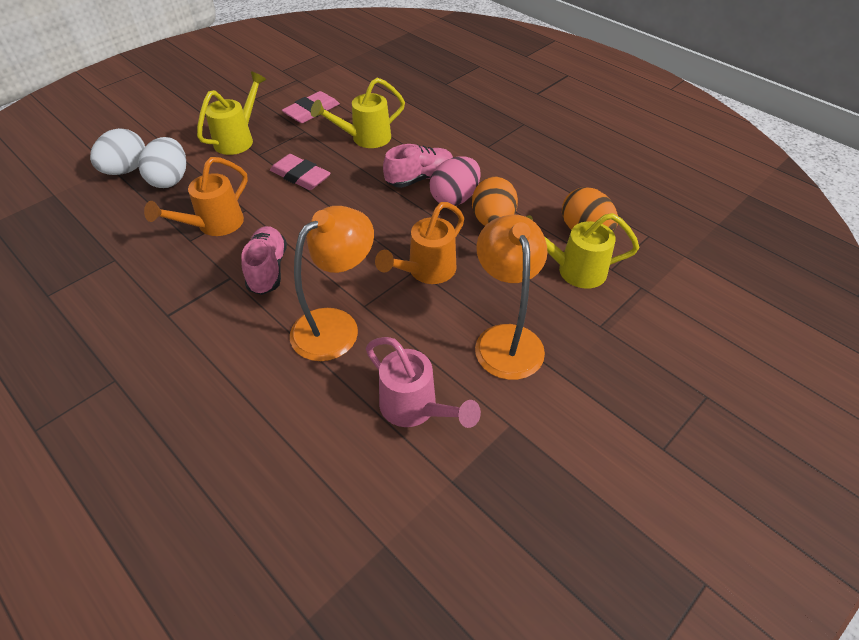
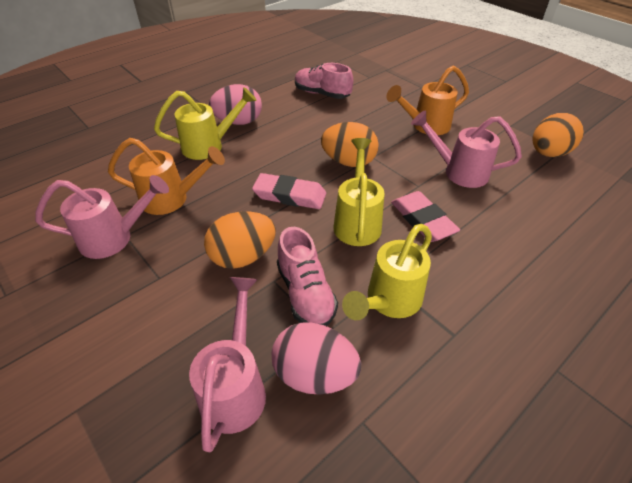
orange egg: 2 -> 3
orange lamp: 2 -> 0
pink egg: 1 -> 2
pink watering can: 1 -> 3
white egg: 2 -> 0

